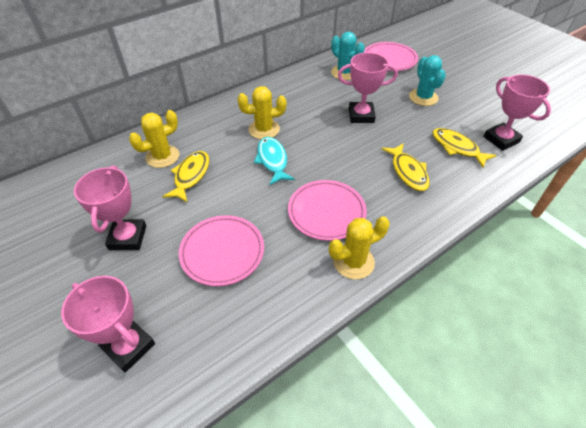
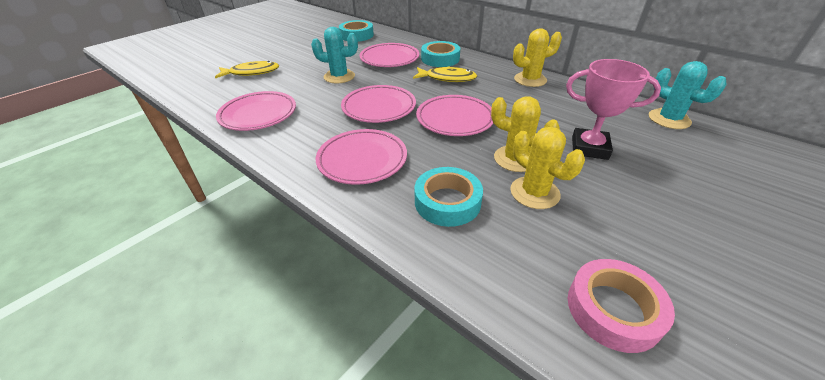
pink plate: 3 -> 5
pink tape: 0 -> 1
pink trophy: 4 -> 1
turquoise fish: 1 -> 0
turquoise tape: 0 -> 3
yellow fish: 3 -> 2

